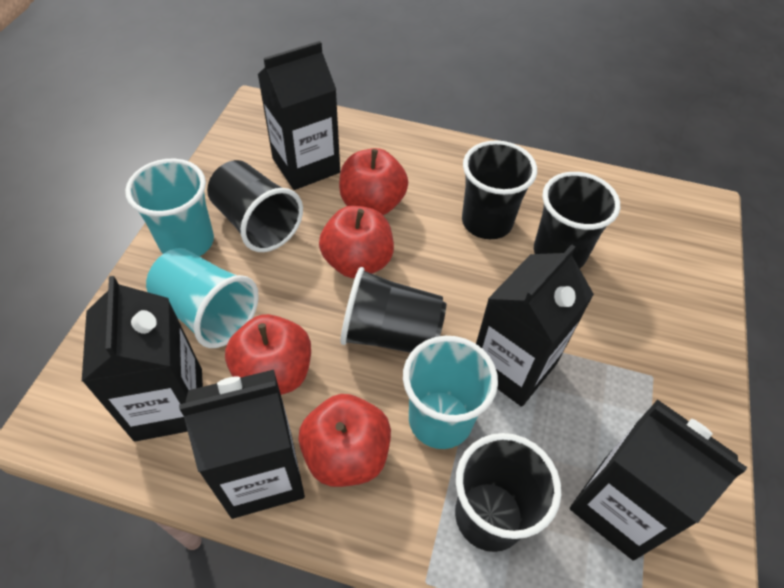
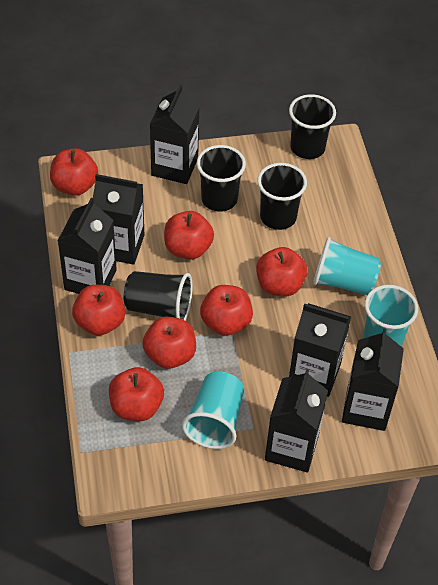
black carton: 5 -> 6
black cup: 5 -> 4
red apple: 4 -> 7

